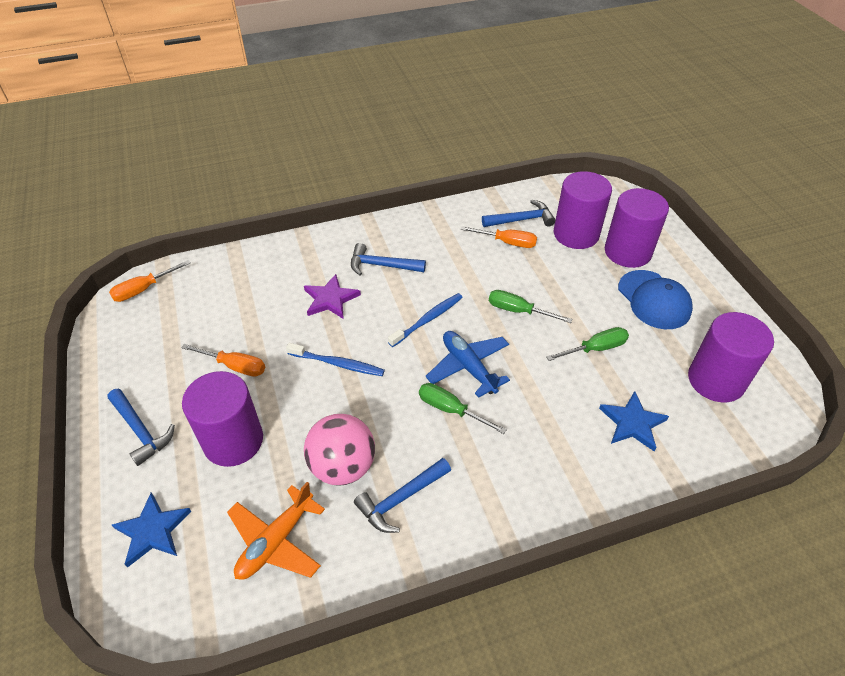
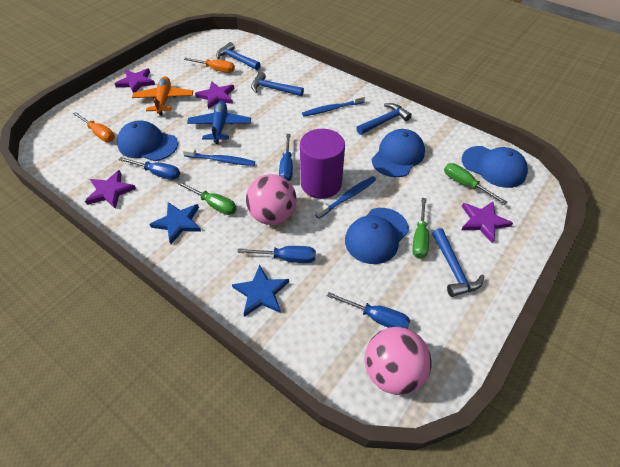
blue cap: 1 -> 4
blue screwdriver: 0 -> 4
blue toothbrush: 2 -> 3
orange screwdriver: 3 -> 2
pink ball: 1 -> 2
purple cylinder: 4 -> 1
purple star: 1 -> 4

